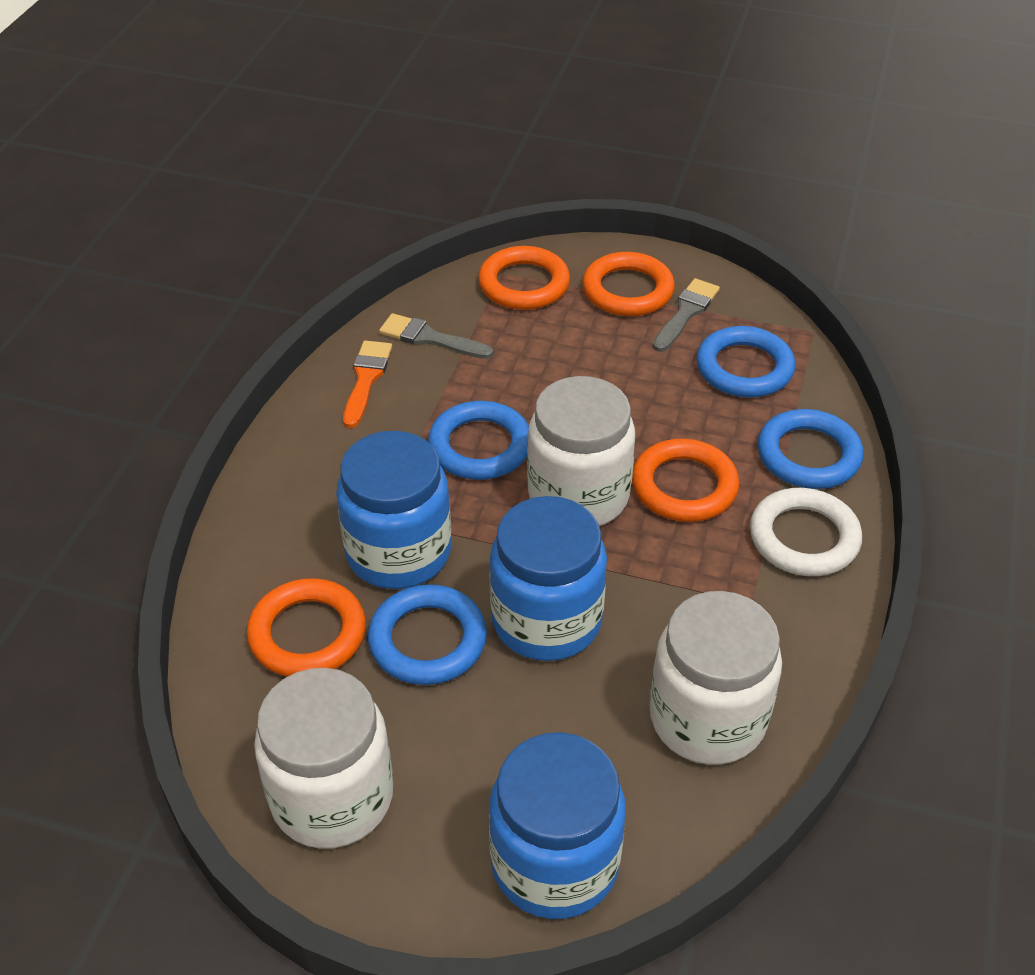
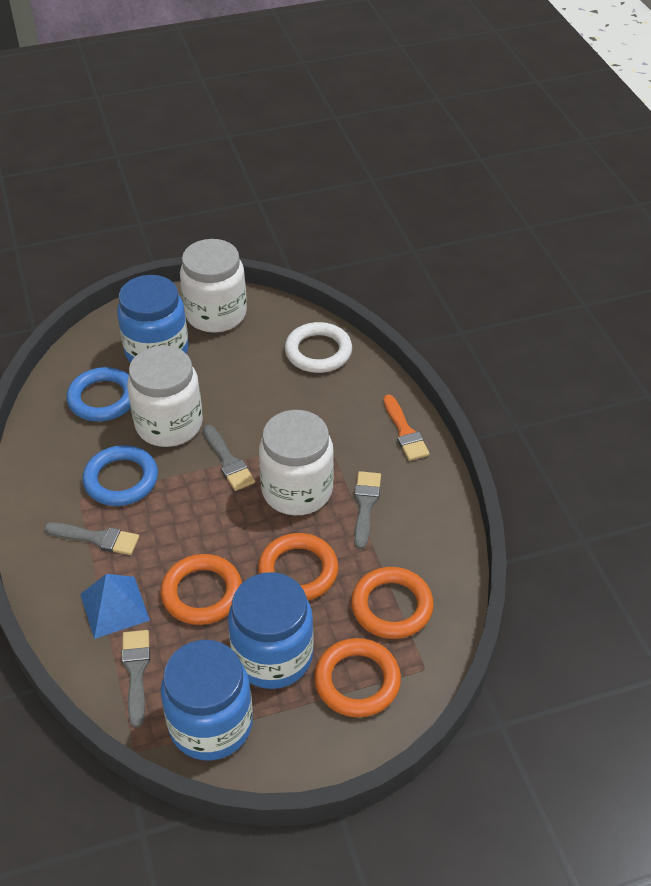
blue pyramid: 0 -> 1
blue ring: 4 -> 2
grey brush: 2 -> 4

